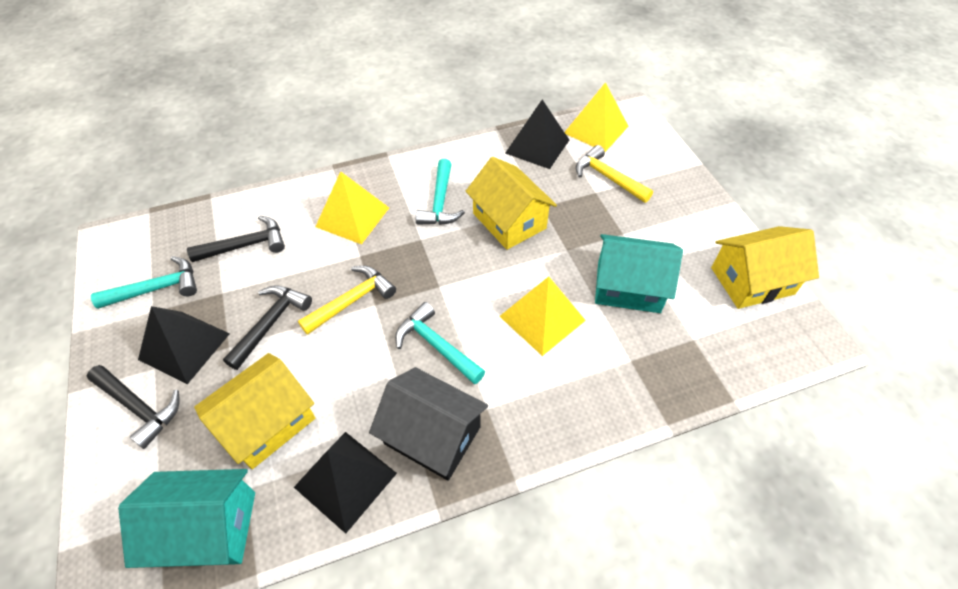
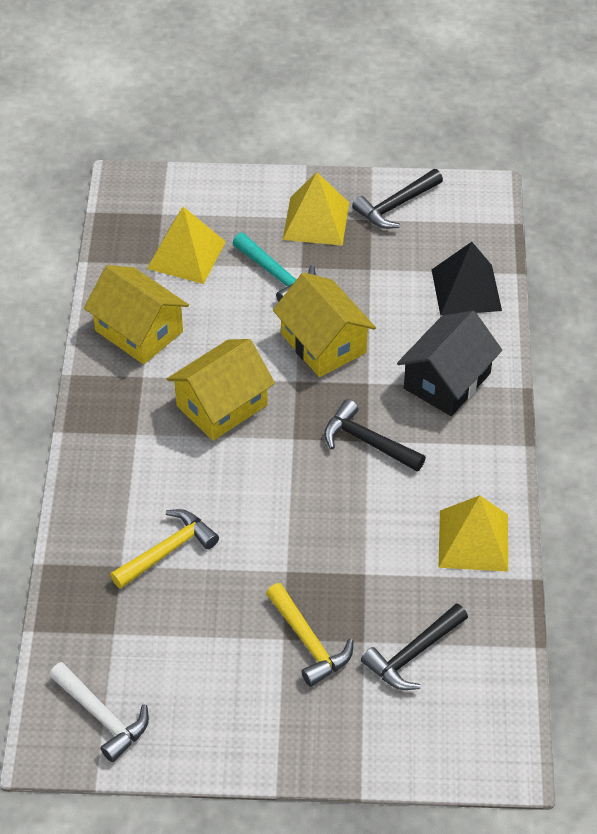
black pyramid: 3 -> 1
turquoise hammer: 3 -> 1
turquoise house: 2 -> 0
white hammer: 0 -> 1

